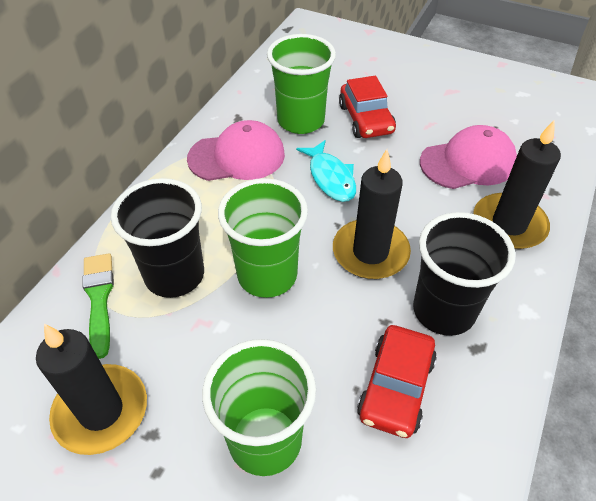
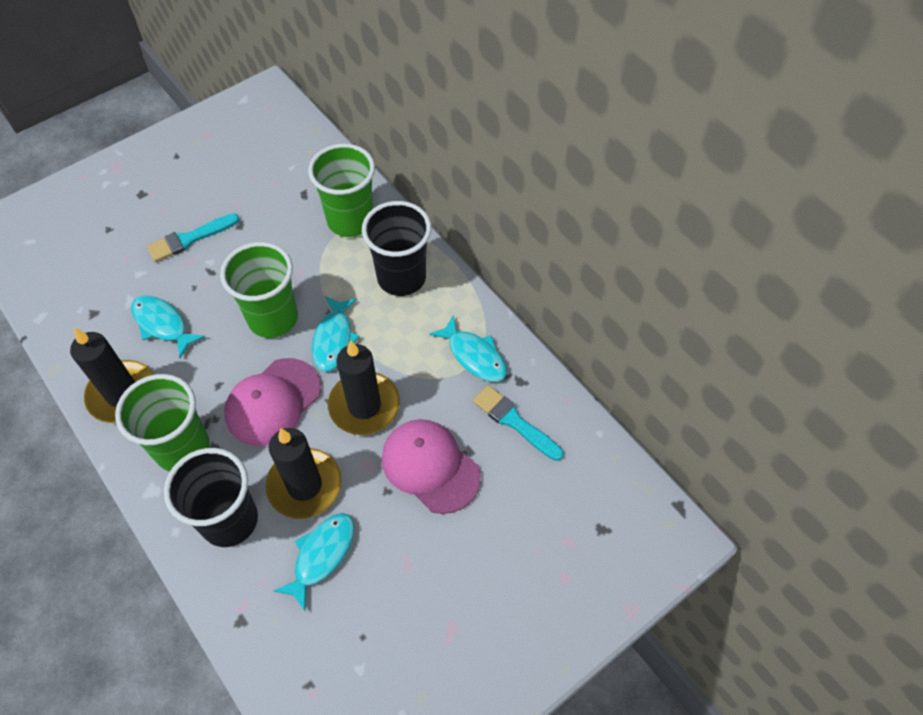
green brush: 1 -> 0
red car: 2 -> 0
turquoise brush: 0 -> 2
turquoise fish: 1 -> 4

